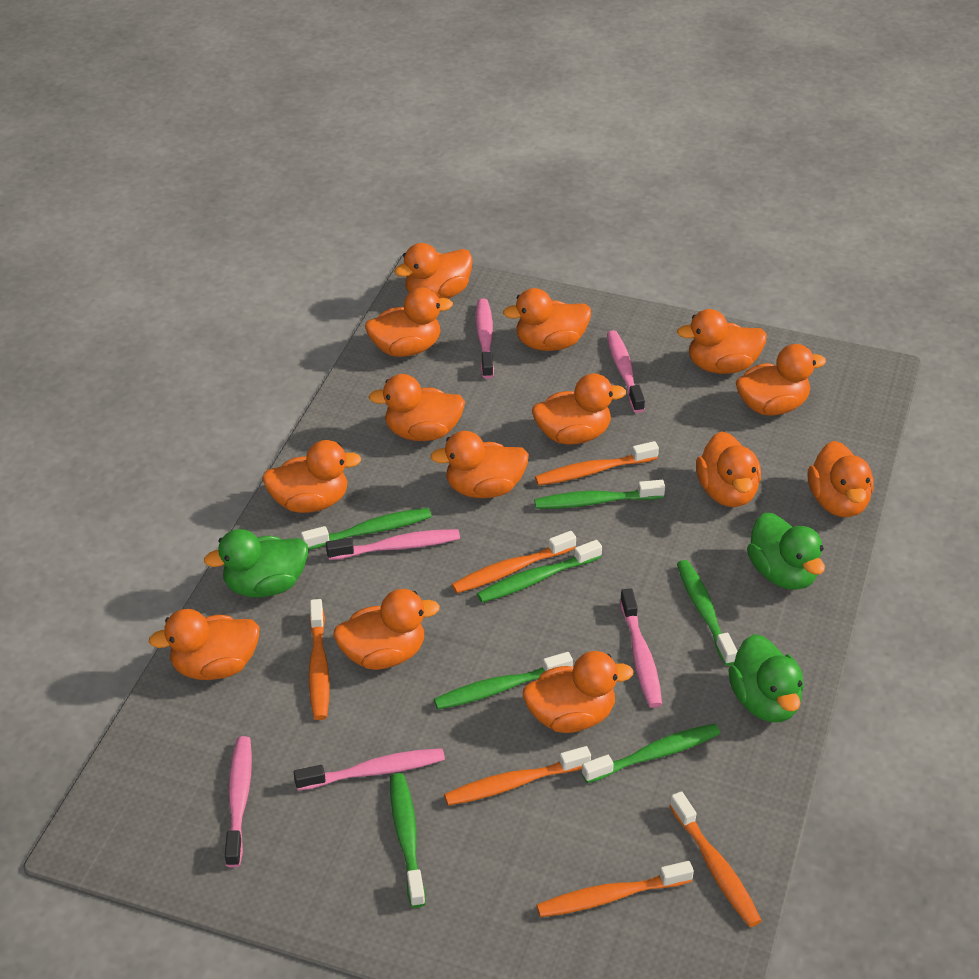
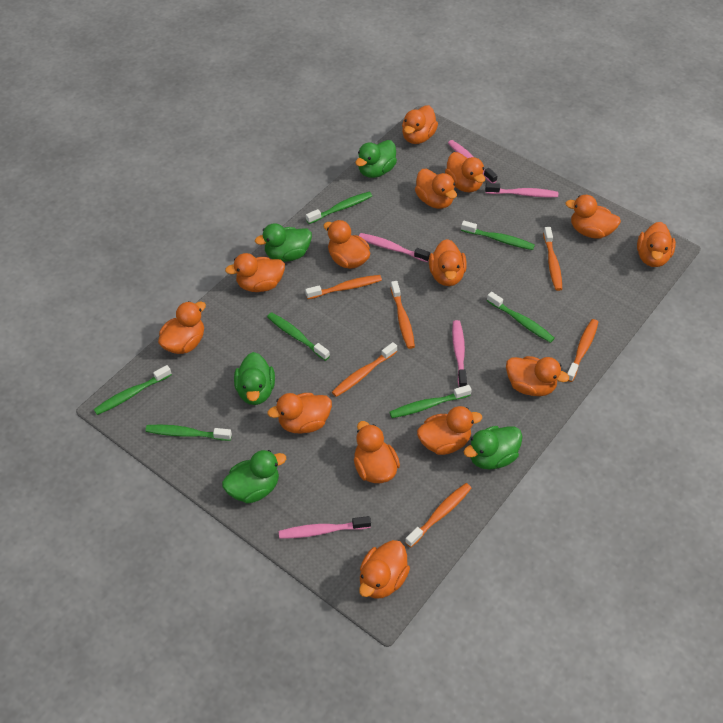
green duck: 3 -> 5
pink toothbrush: 6 -> 5

